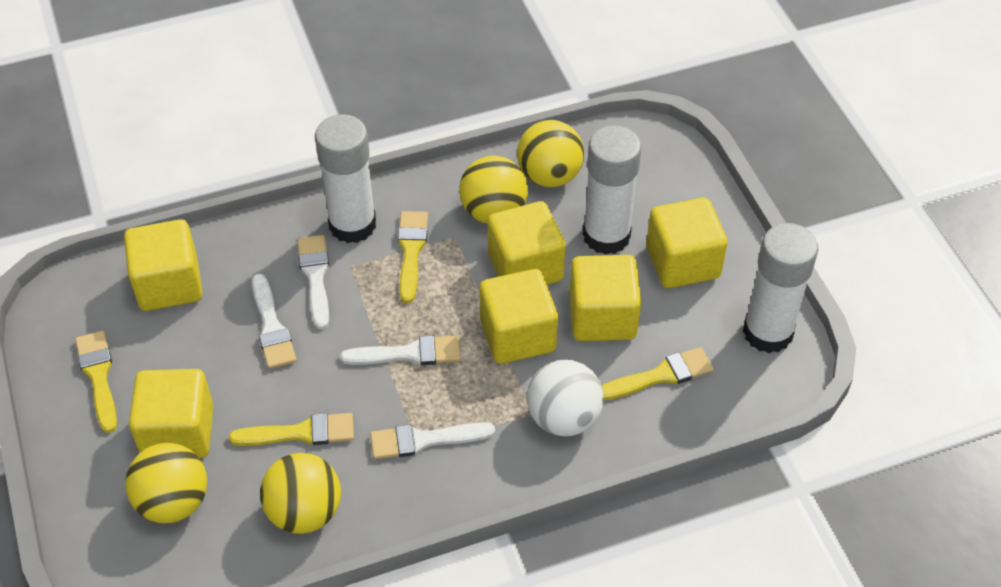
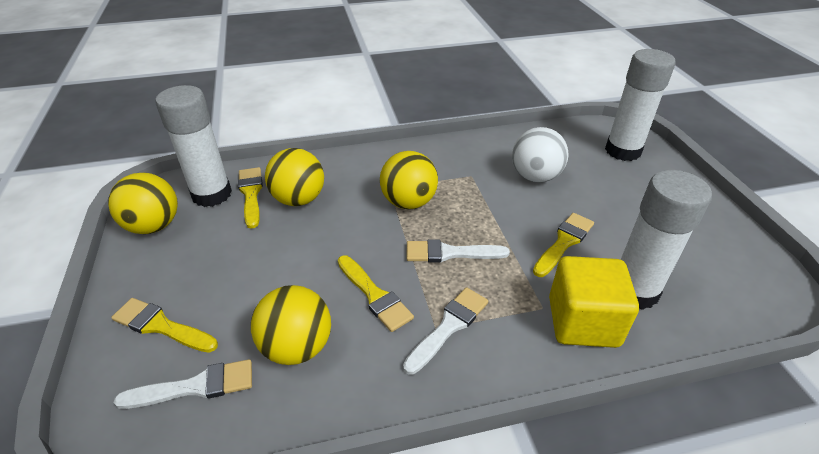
white brush: 4 -> 3
yellow cube: 6 -> 1

